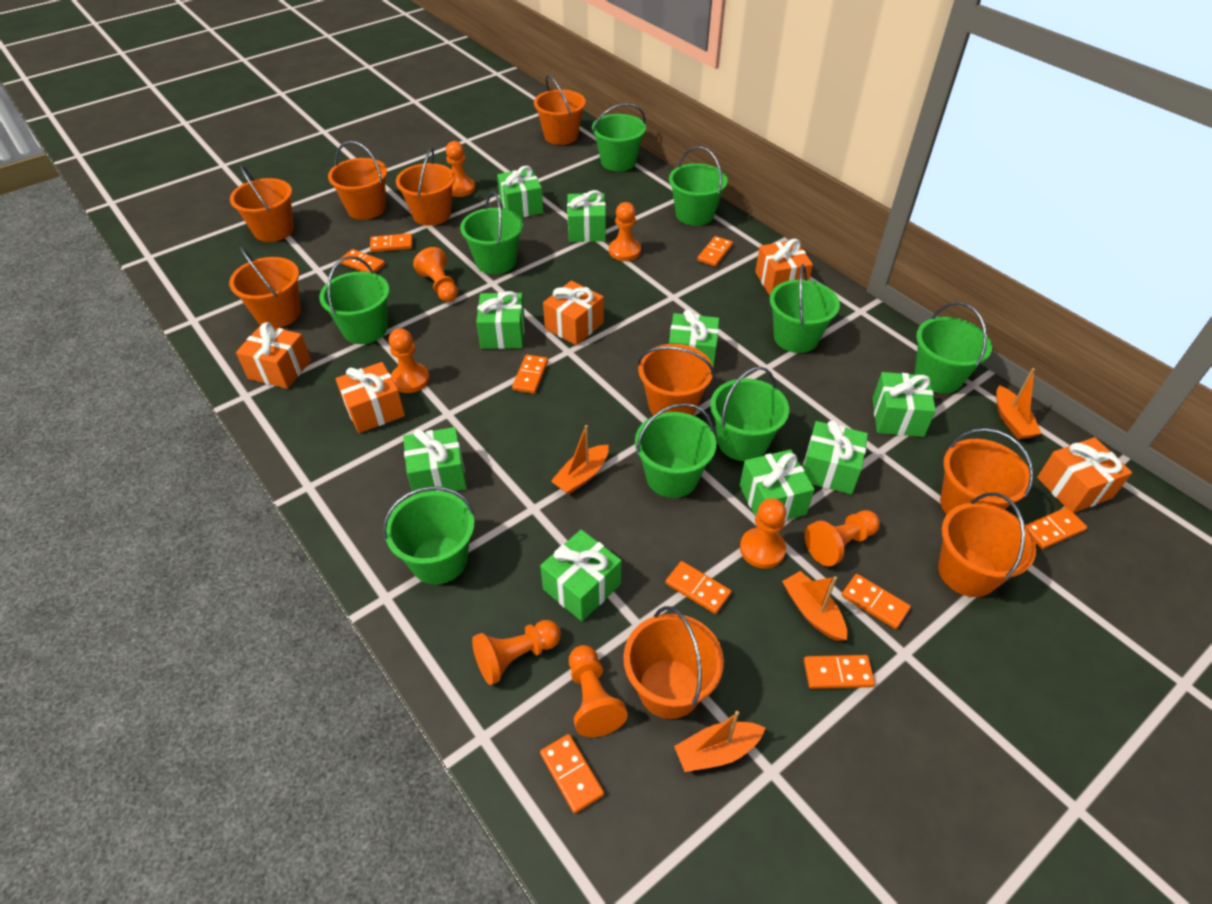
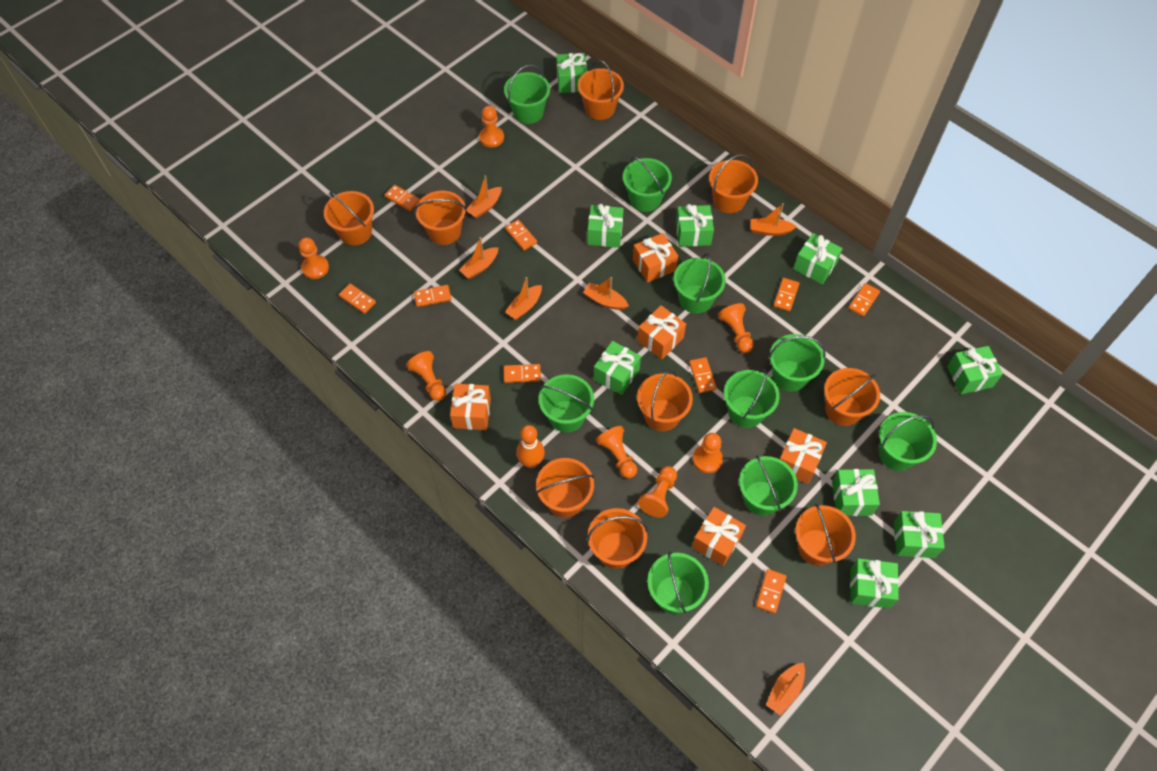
orange boat: 4 -> 6
orange bowling pin: 0 -> 1
orange pawn: 8 -> 7

